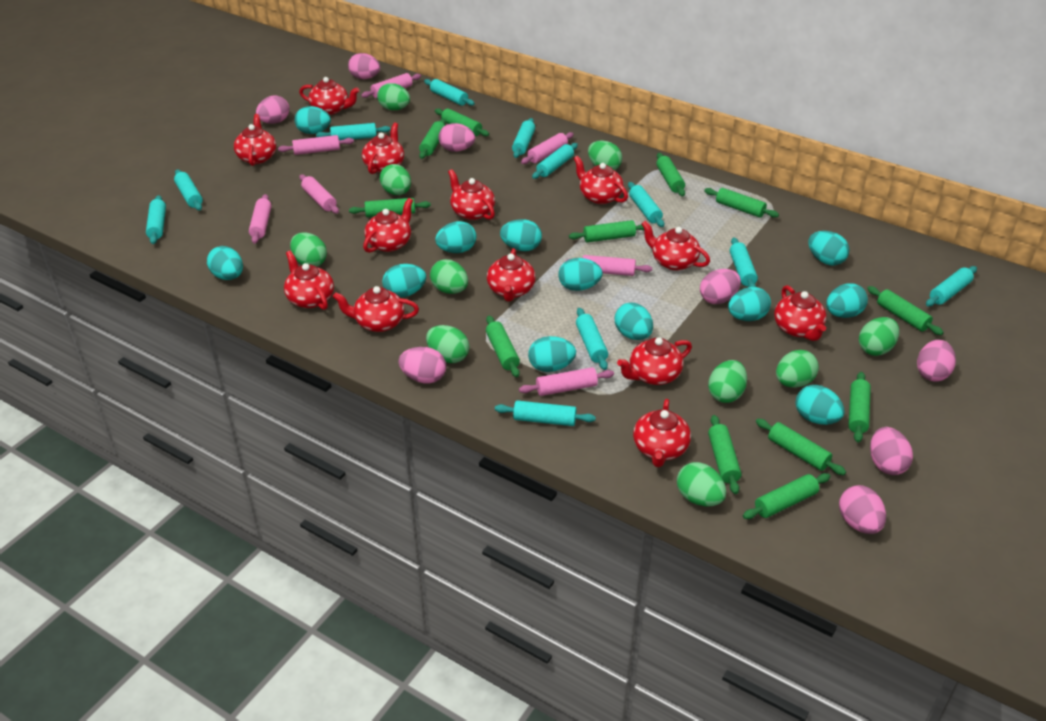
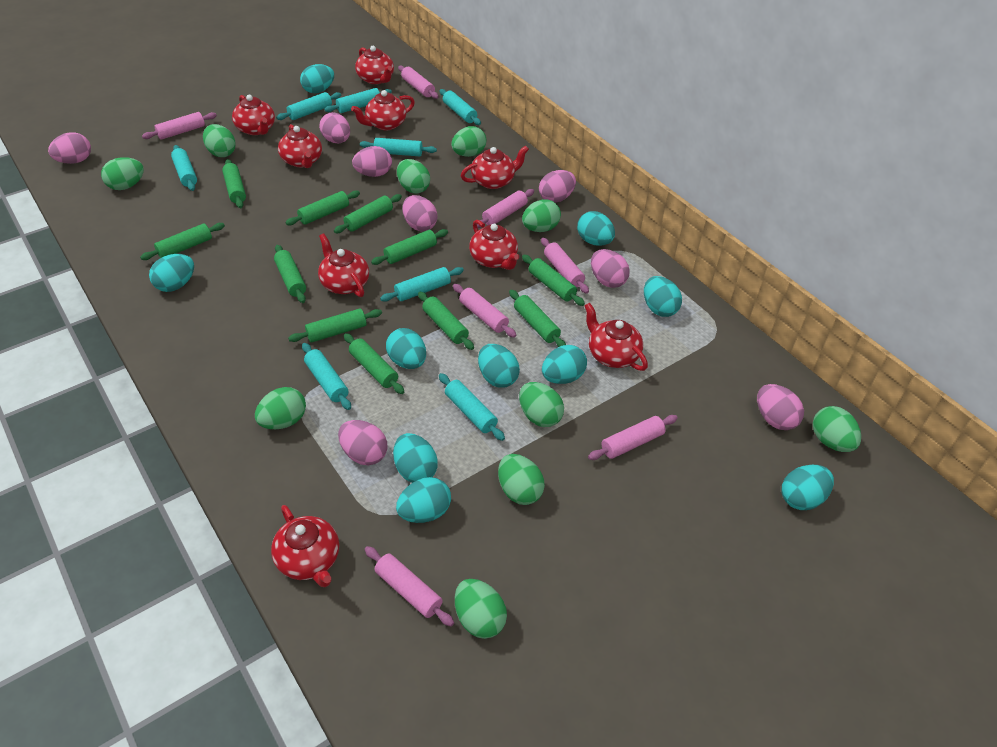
green rolling pin: 12 -> 11
red teapot: 13 -> 9
turquoise egg: 12 -> 10
turquoise rolling pin: 11 -> 8

